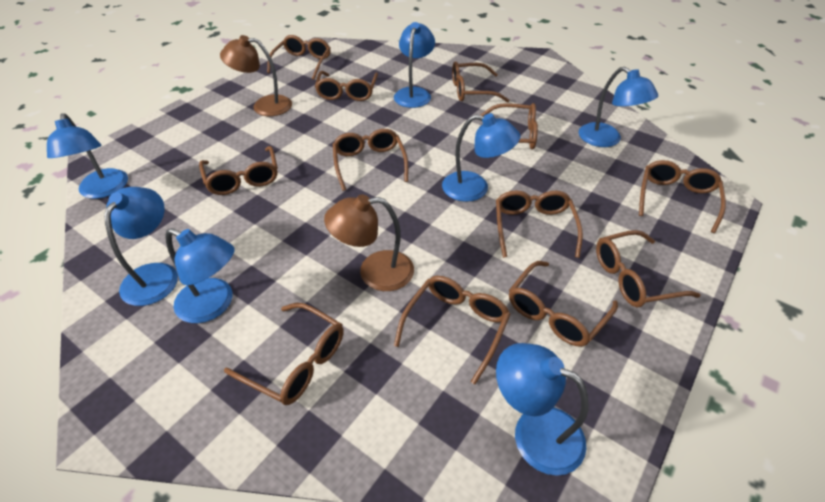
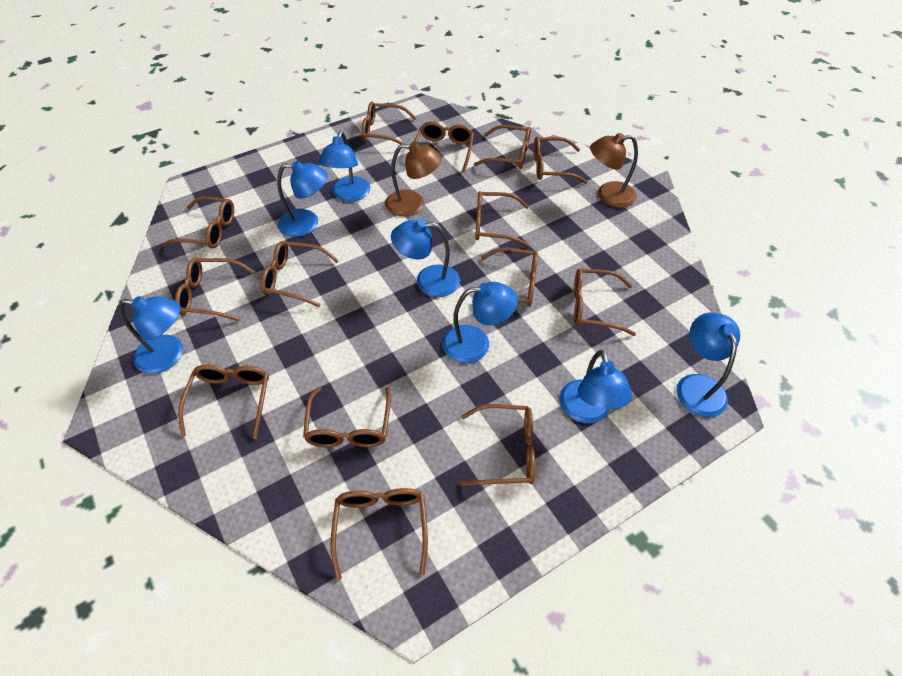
brown glasses: 12 -> 14

